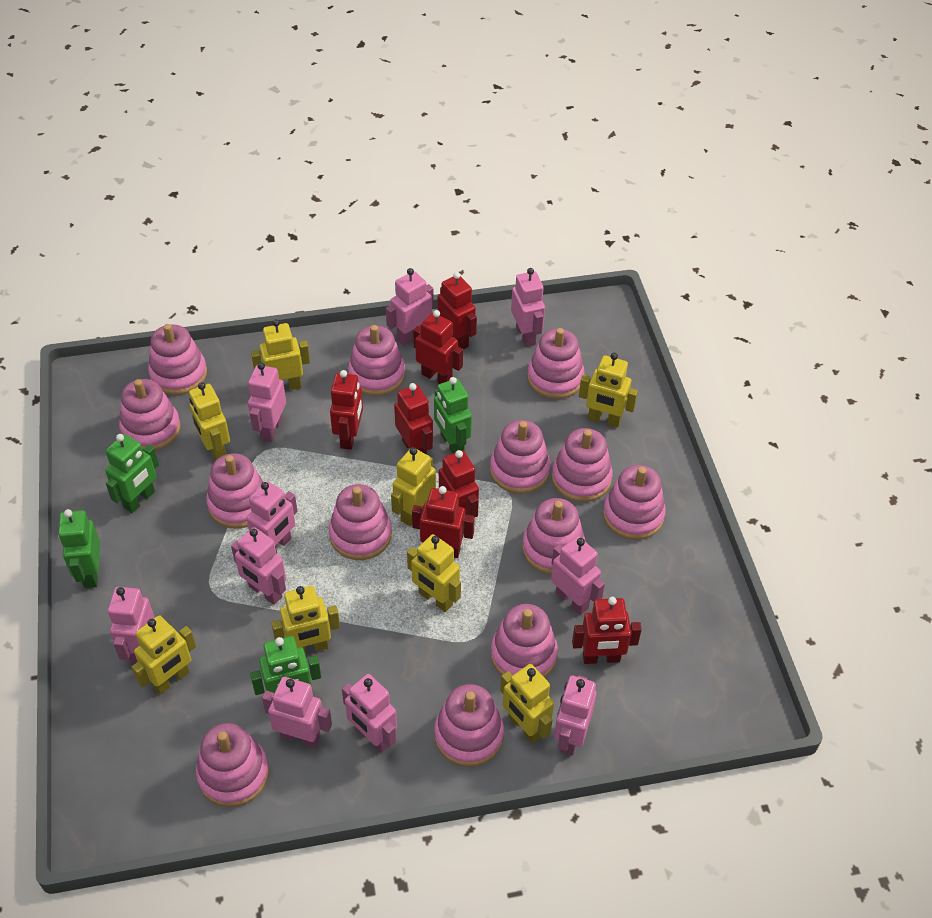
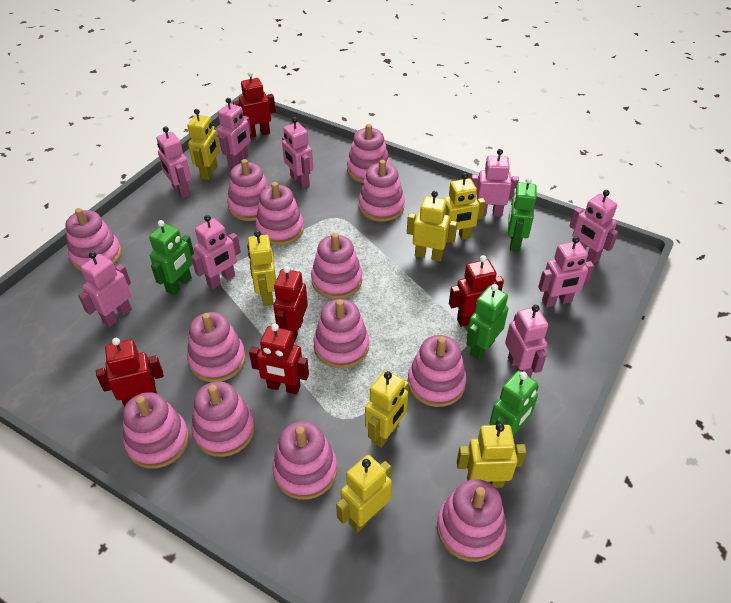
pink robot: 10 -> 9
red robot: 7 -> 5
yellow robot: 8 -> 7

